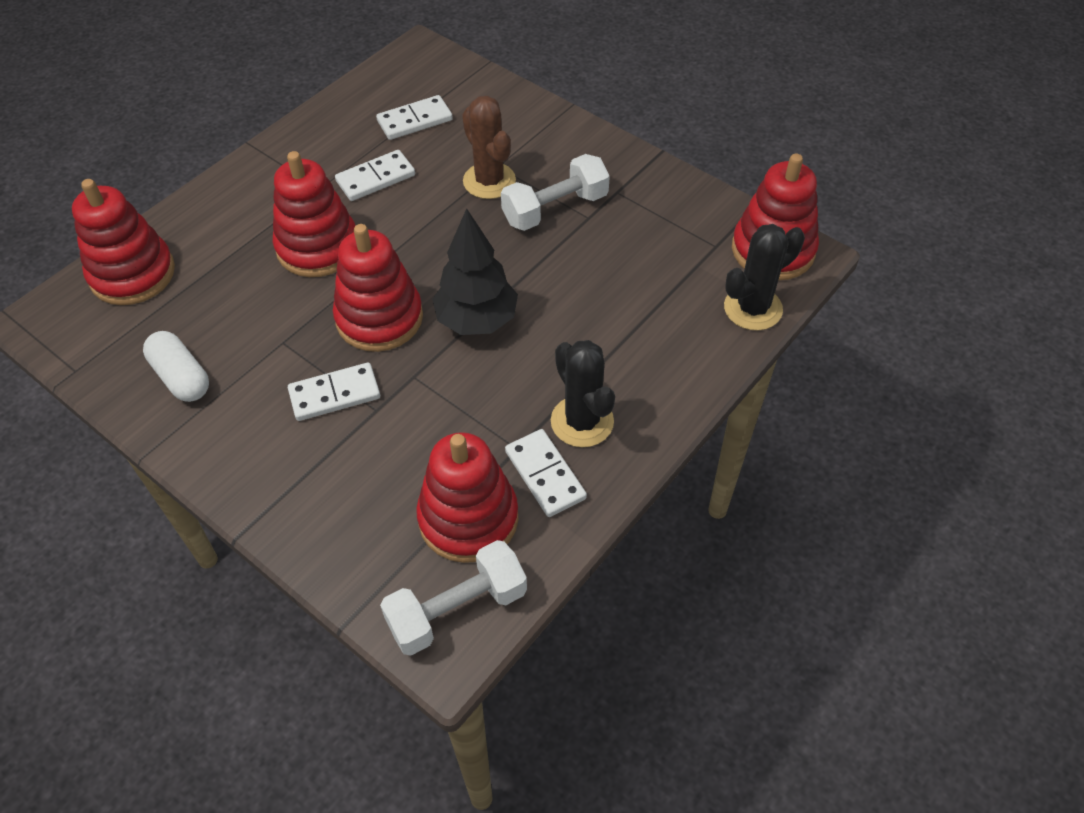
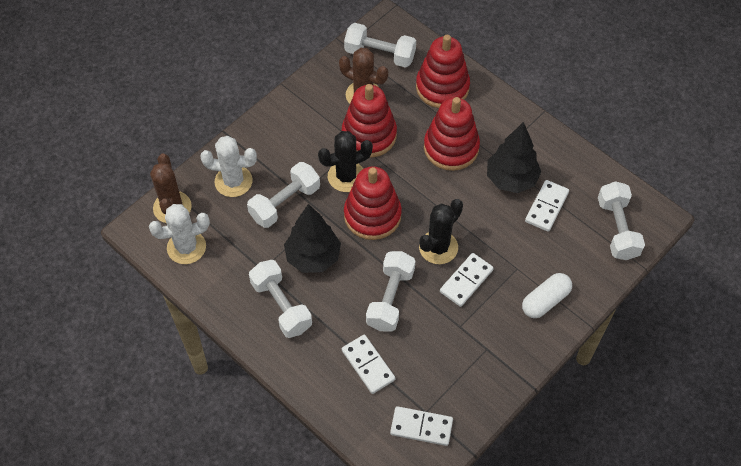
black tree: 1 -> 2
brown cactus: 1 -> 2
red stacking toy: 5 -> 4
white cactus: 0 -> 2
white dumbbell: 2 -> 5

